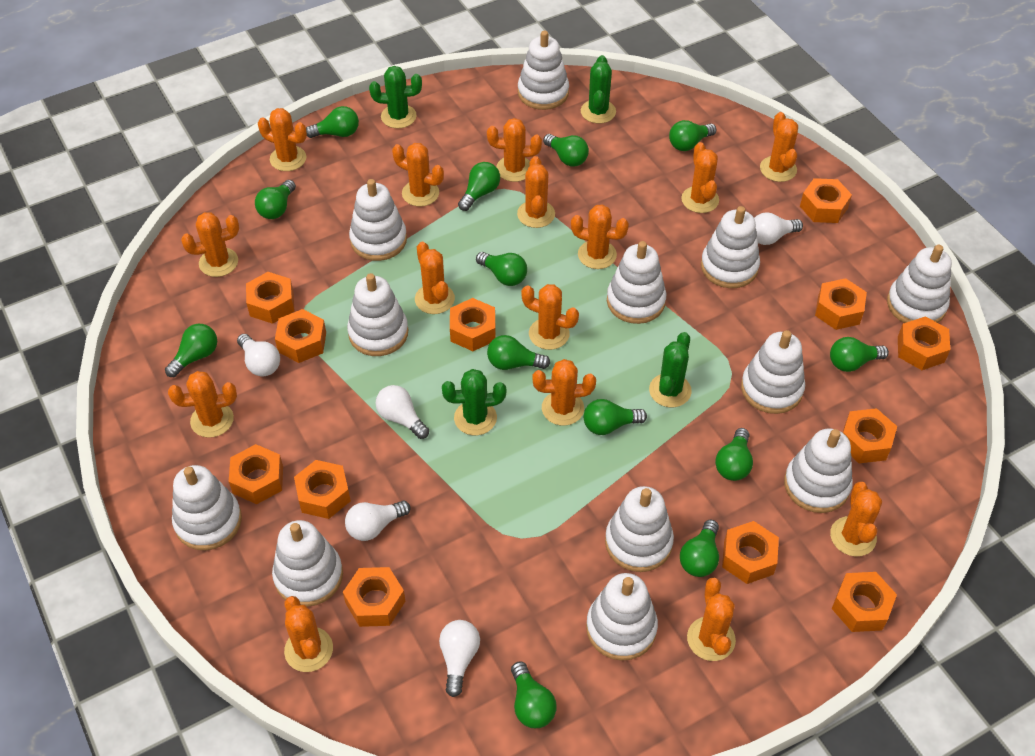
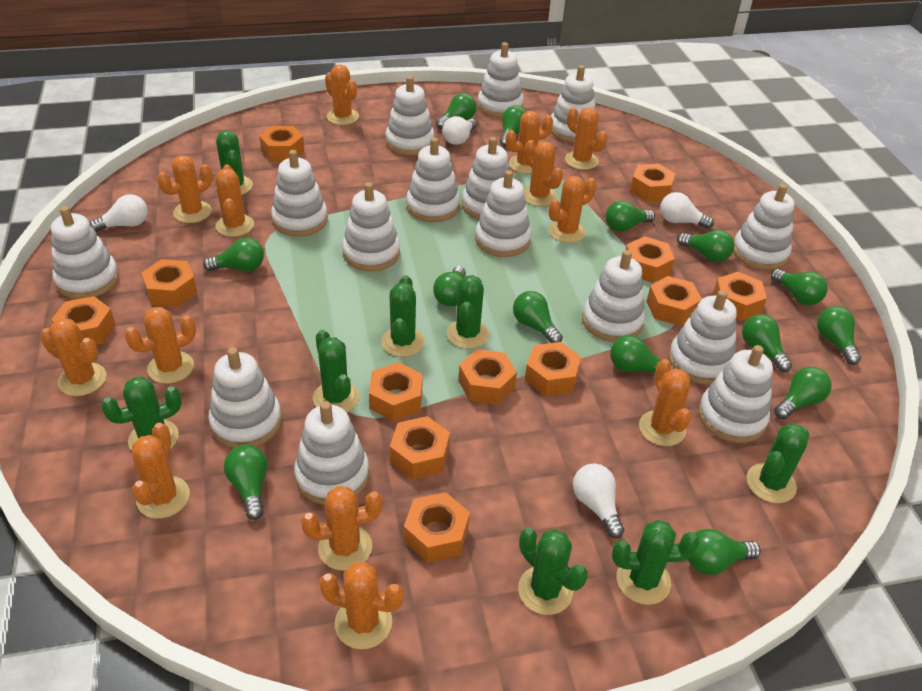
green cactus: 4 -> 8
green light bulb: 13 -> 14
orange cactus: 15 -> 13
white light bulb: 5 -> 4
white stacking toy: 12 -> 15

